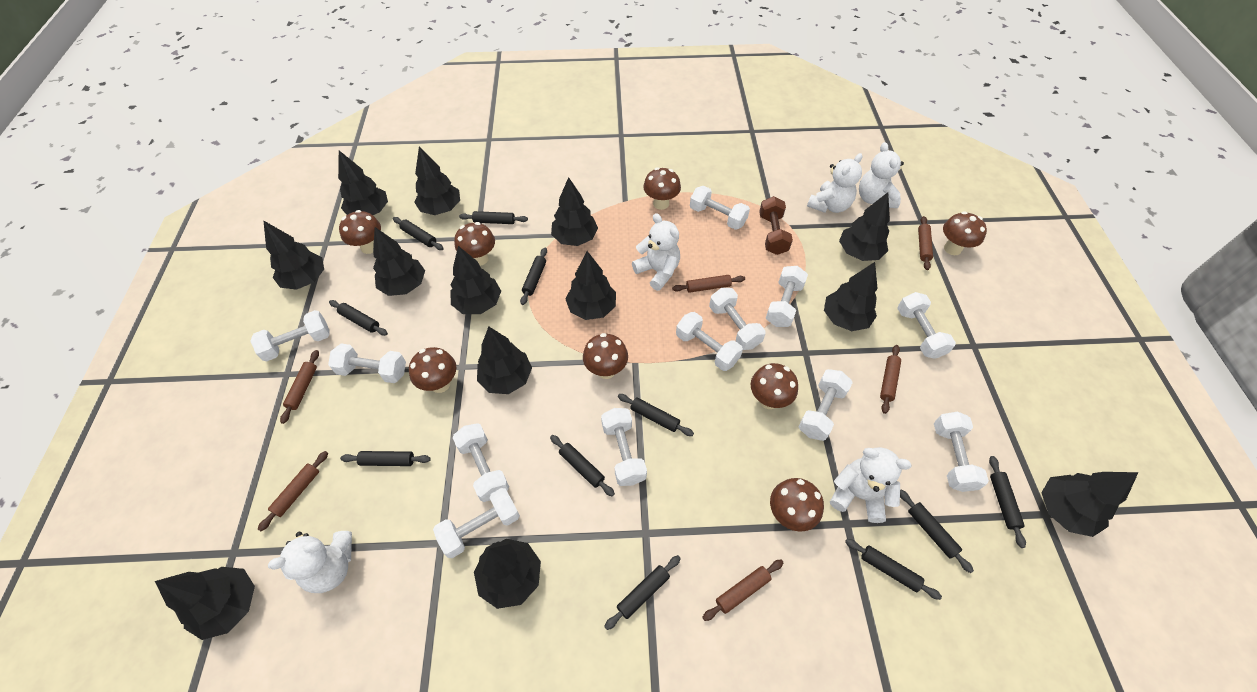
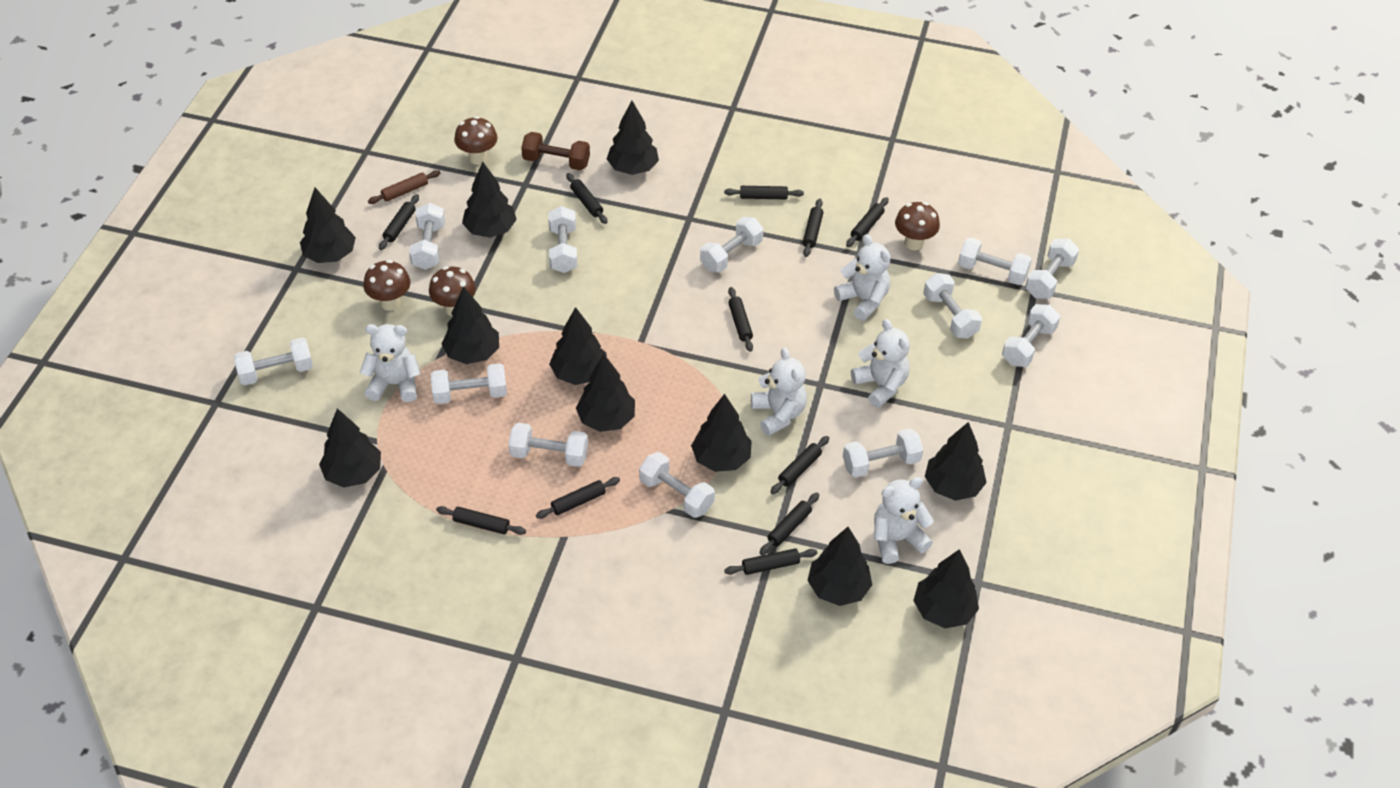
black tree: 13 -> 11
brown mushroom: 8 -> 4
brown rolling pin: 6 -> 1

